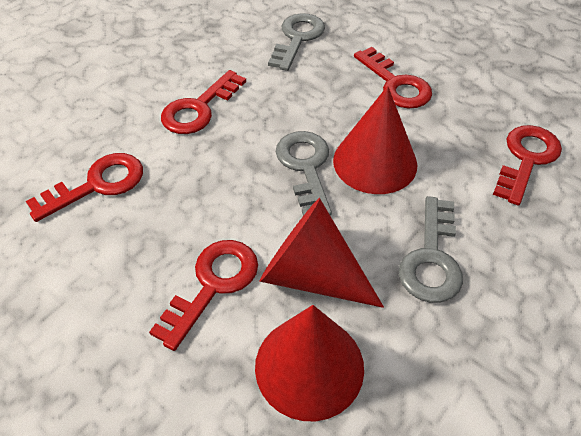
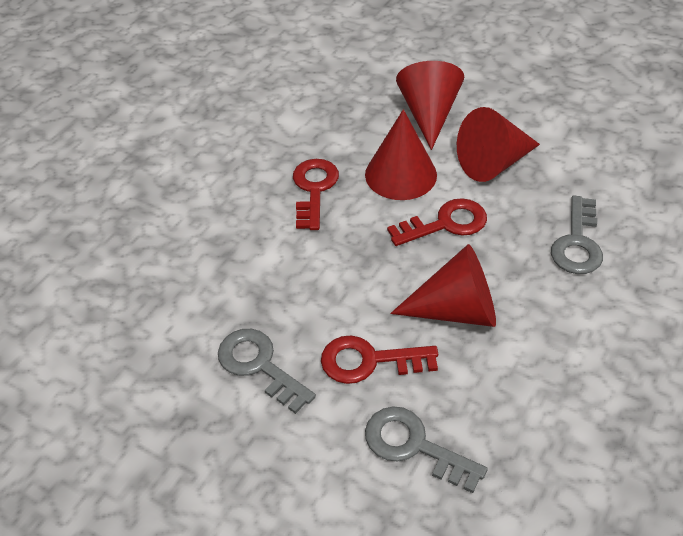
red cone: 3 -> 4
red key: 5 -> 3

